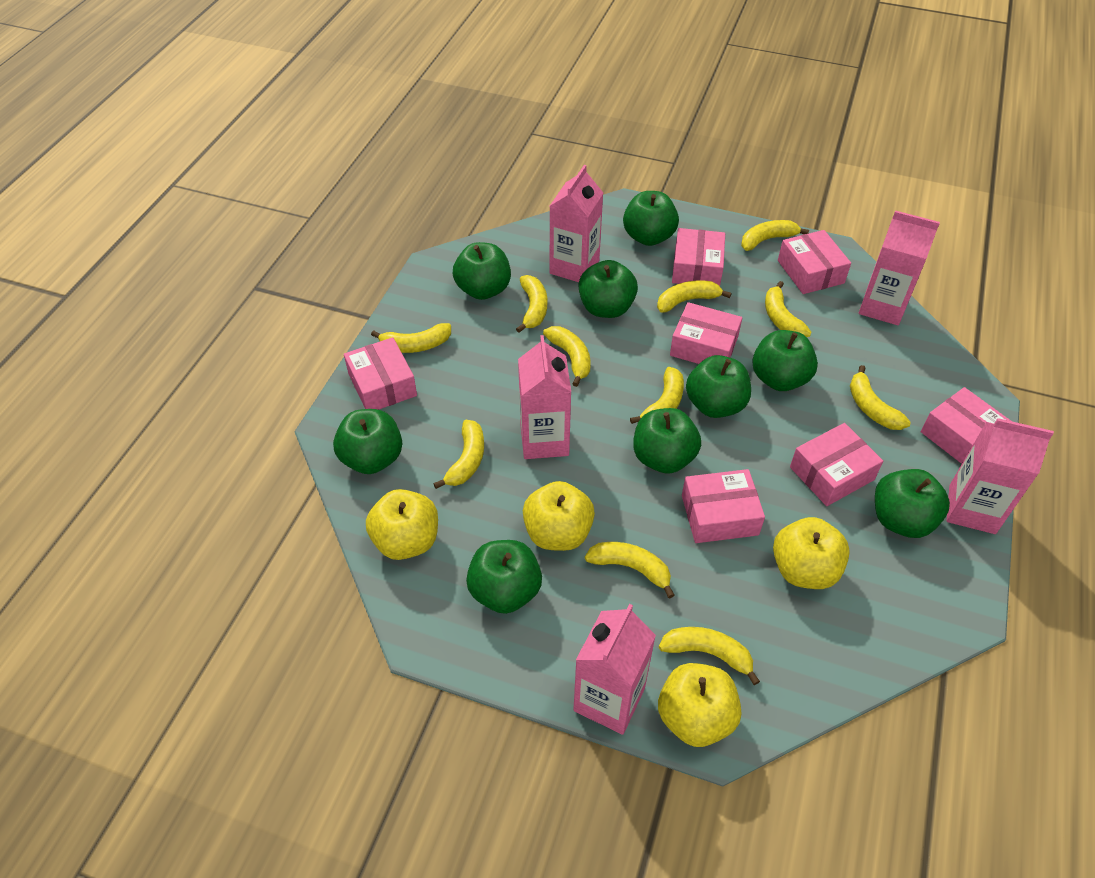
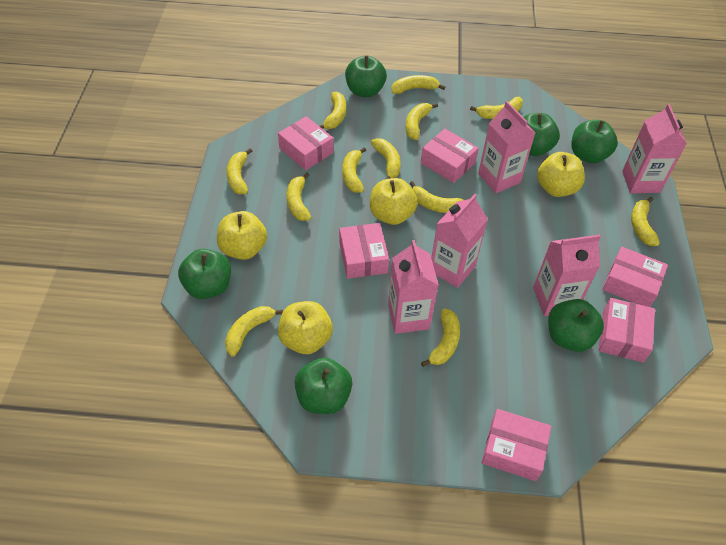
green apple: 9 -> 6
pink box: 7 -> 6
yellow banana: 11 -> 12

